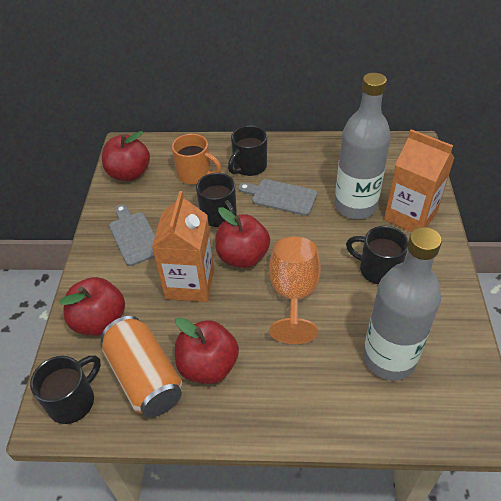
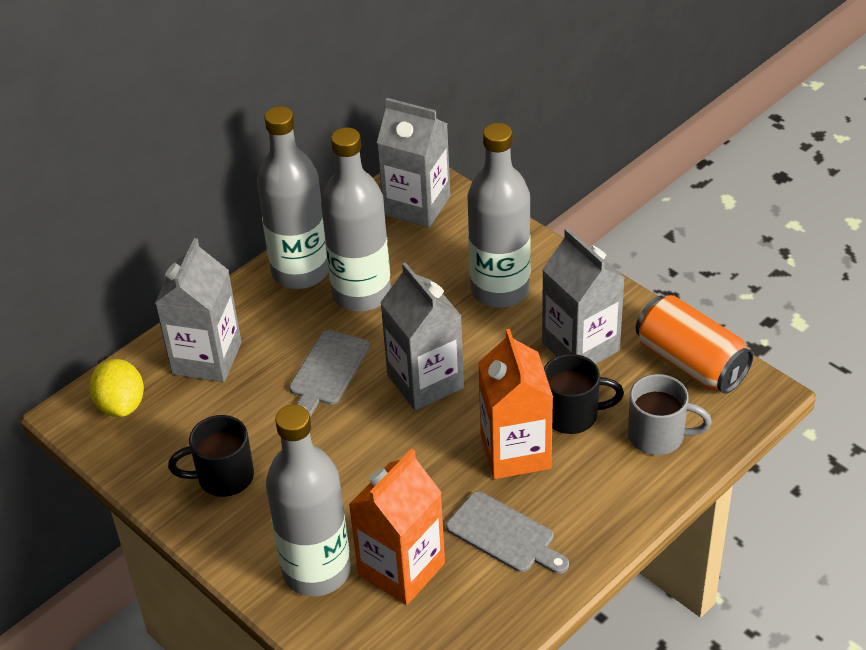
black mug: 4 -> 2
grey bottle: 2 -> 4
grey carton: 0 -> 4
grey mug: 0 -> 1
orange goblet: 1 -> 0
orange mug: 1 -> 0
red apple: 4 -> 0
yellow lemon: 0 -> 1

